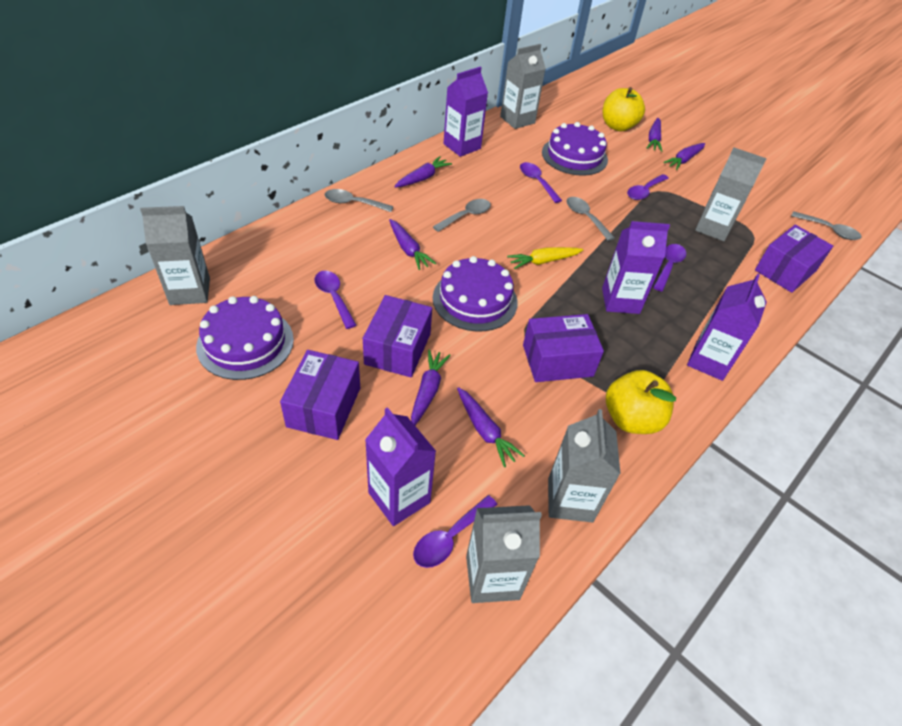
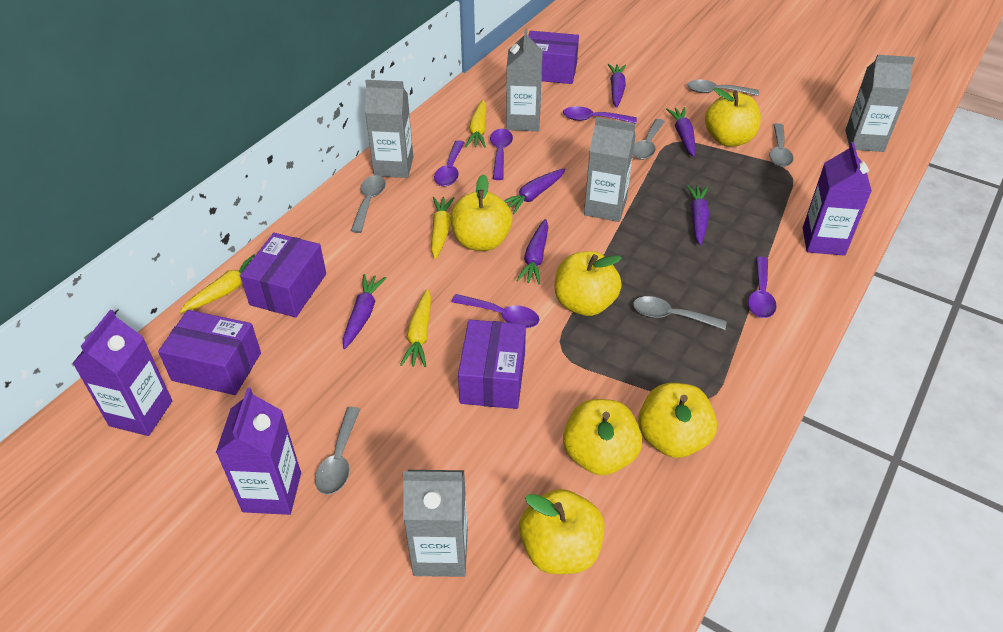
grey spoon: 4 -> 6
purple cake: 3 -> 0
purple carton: 4 -> 3
yellow apple: 2 -> 6
yellow carrot: 1 -> 4

